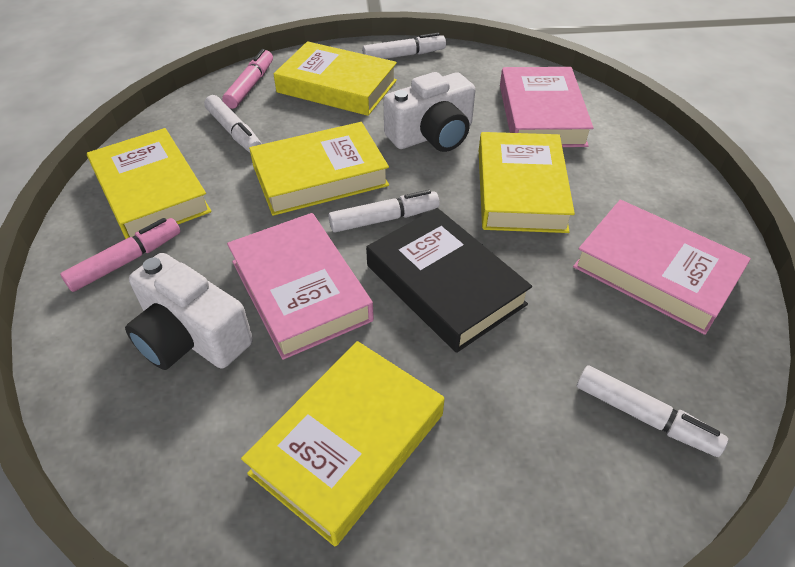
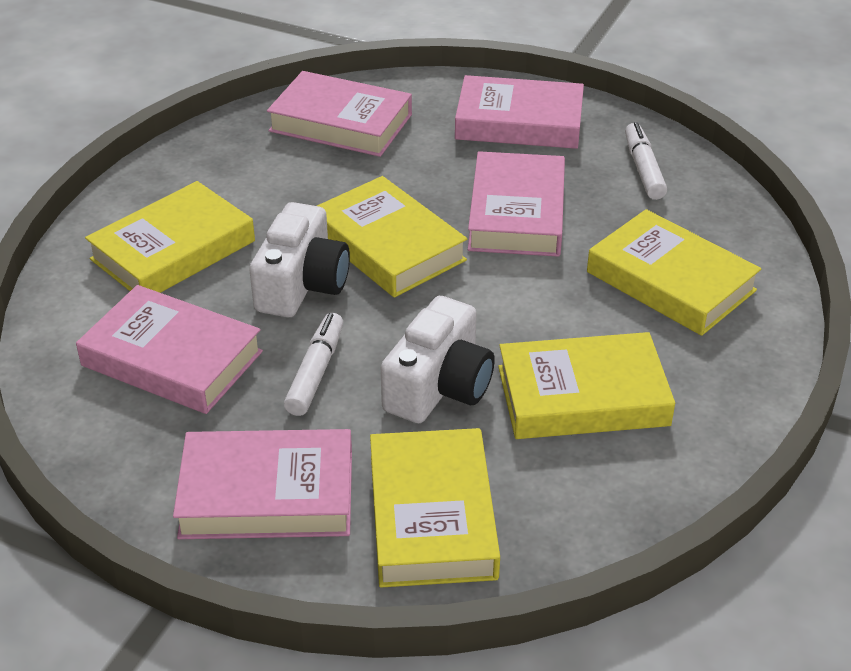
black book: 1 -> 0
pink book: 3 -> 5
pink marker: 2 -> 0
white marker: 4 -> 2

